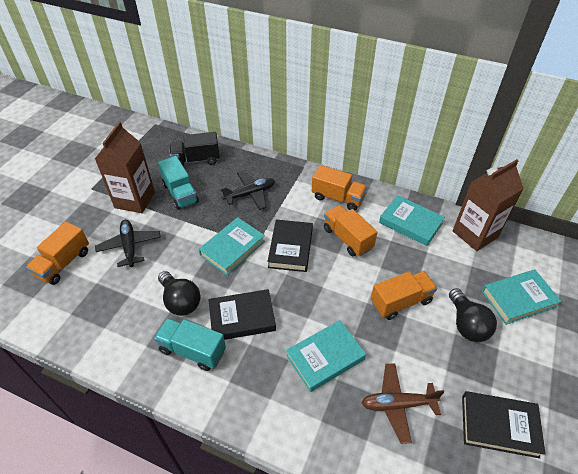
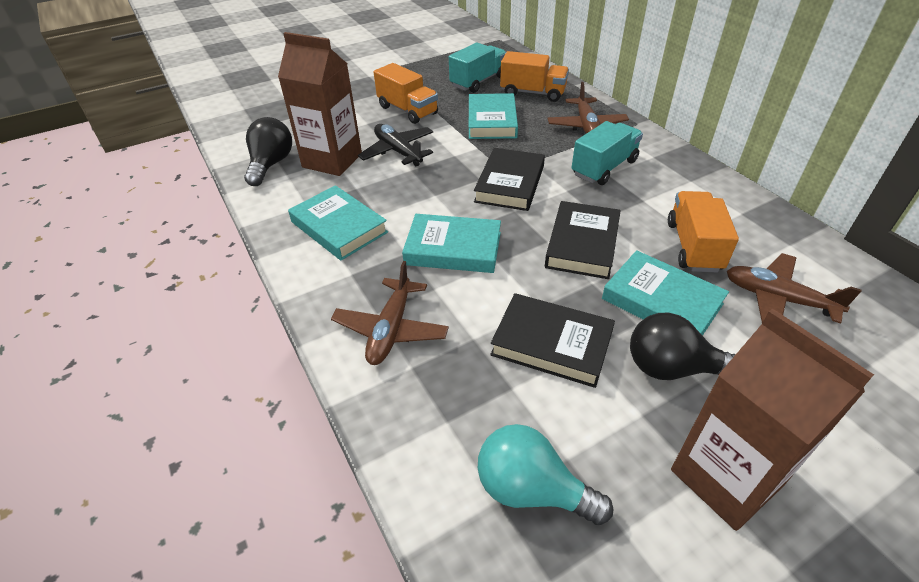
black plane: 2 -> 1
black truck: 1 -> 0
brown plane: 1 -> 3
orange truck: 4 -> 3
turquoise light bulb: 0 -> 1

